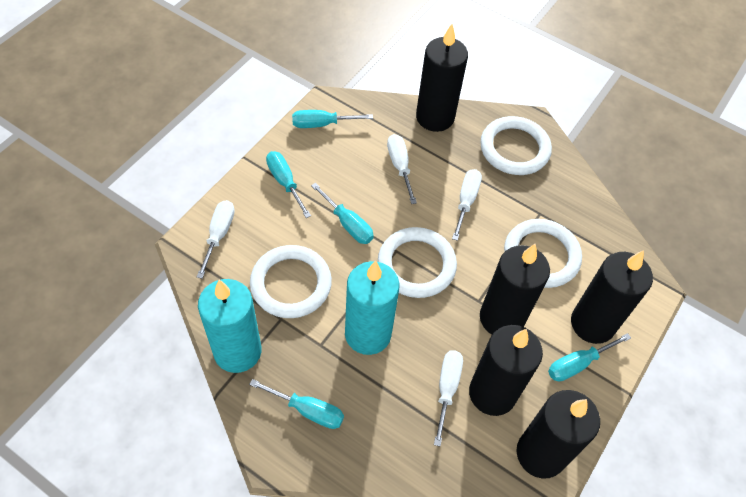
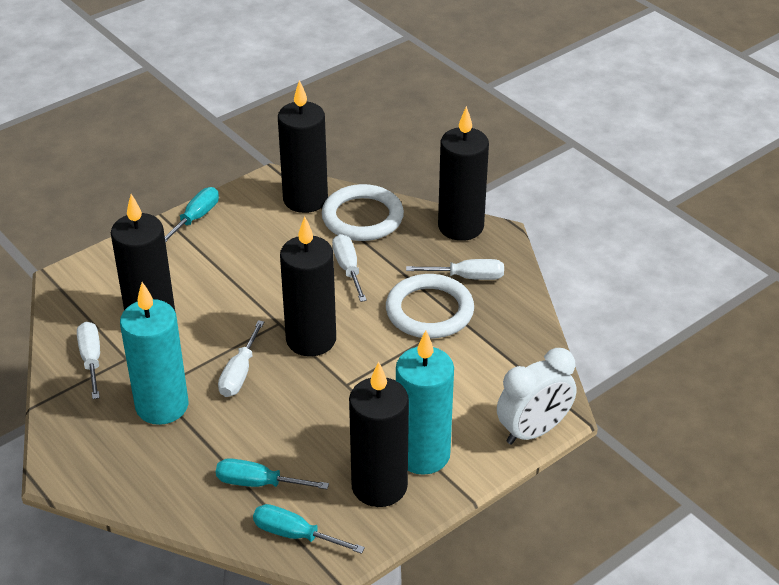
turquoise screwdriver: 5 -> 3
white clock: 0 -> 1
white ring: 4 -> 2

